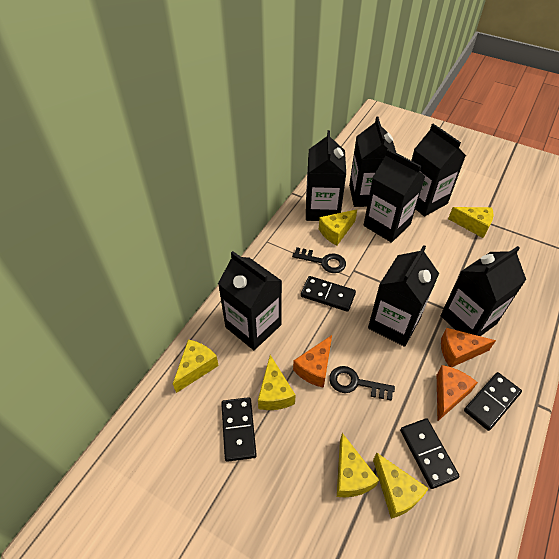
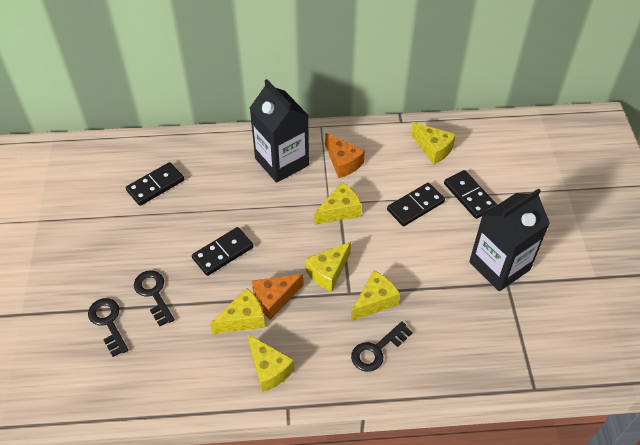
black carton: 7 -> 2
black key: 2 -> 3
orange cheese: 3 -> 2

